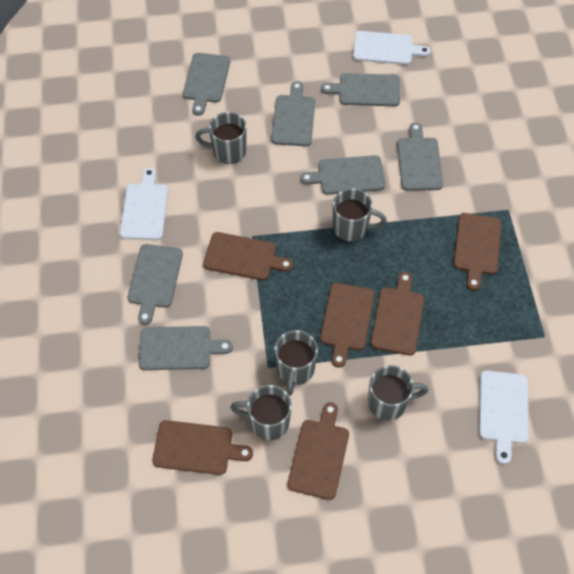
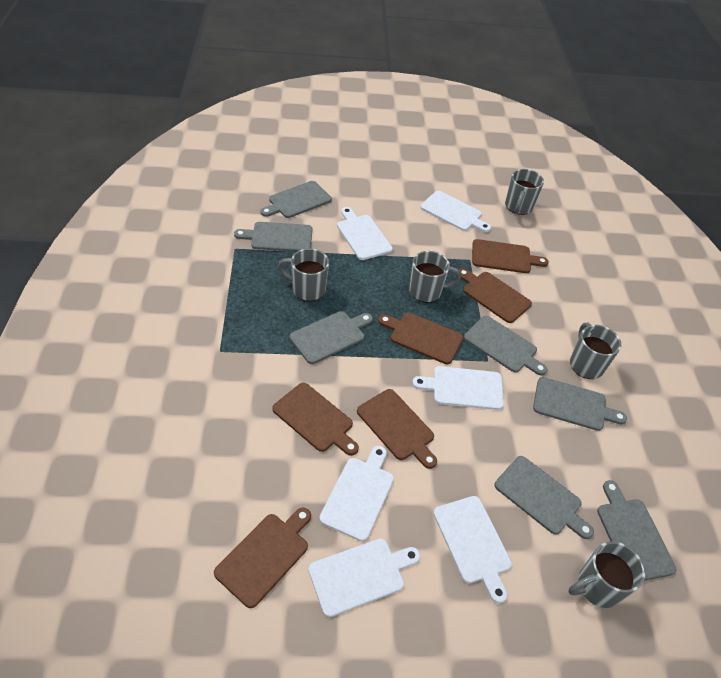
white cutting board: 3 -> 6

